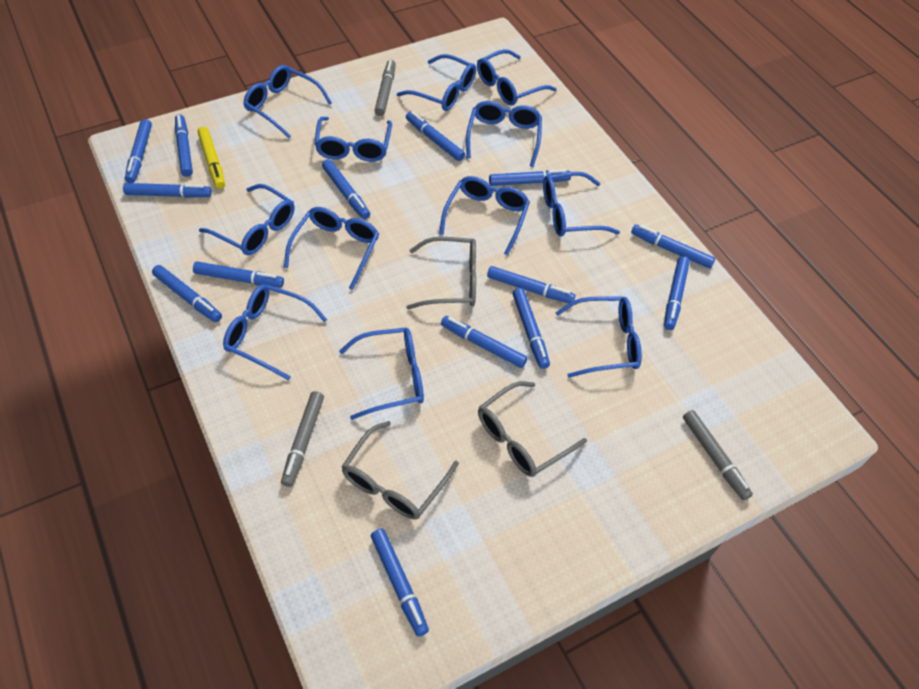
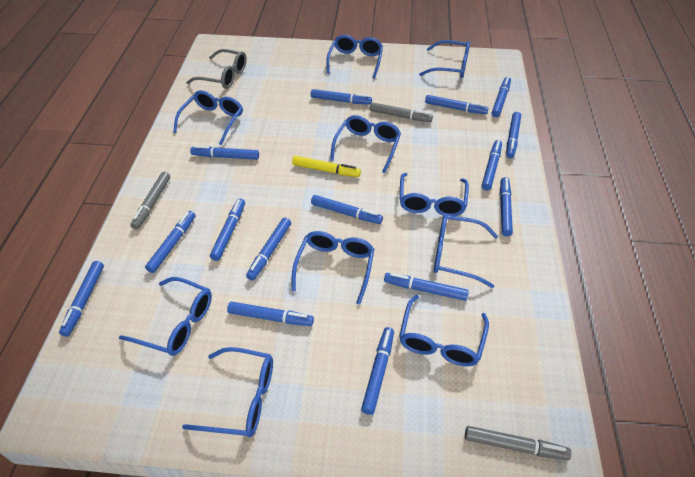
blue glasses: 12 -> 10
blue marker: 14 -> 15
grey glasses: 3 -> 1

